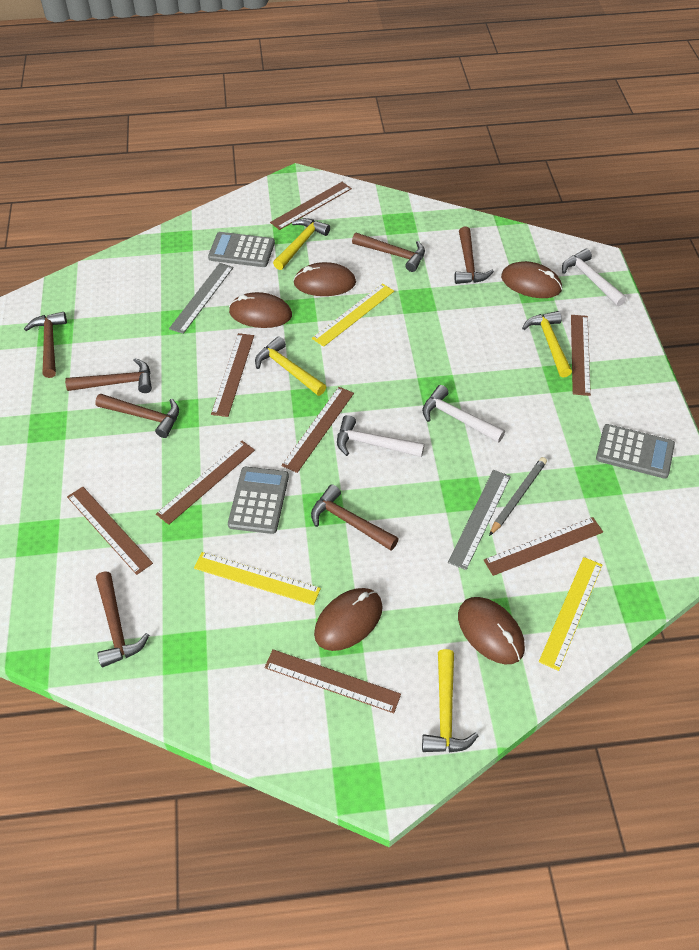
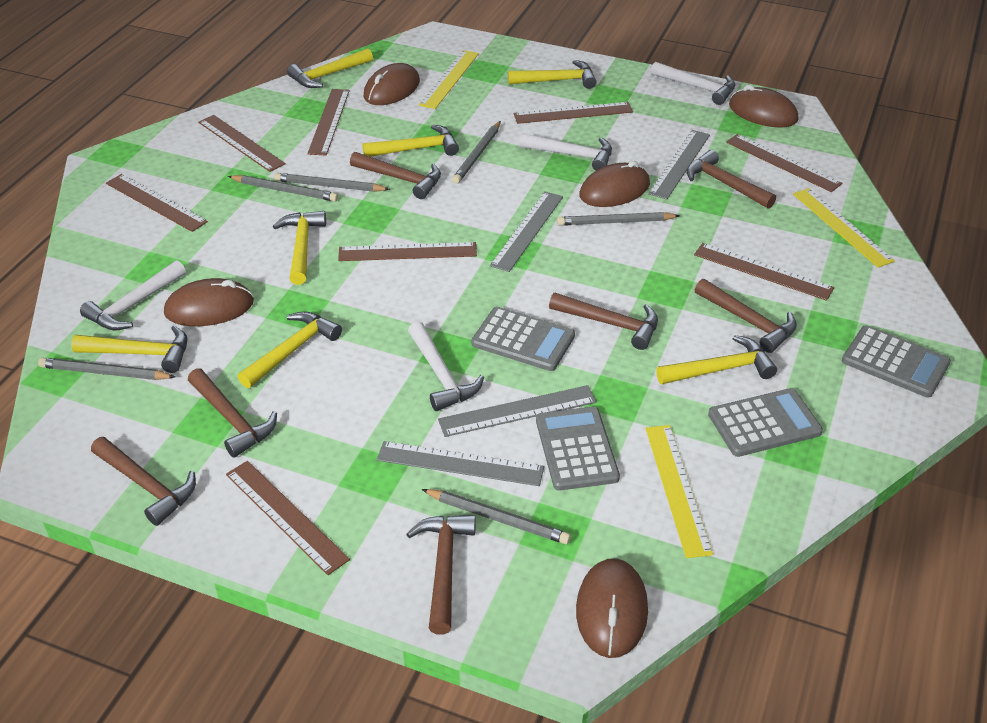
grey calculator: 3 -> 4
grey pencil: 1 -> 6
grey ruler: 2 -> 4
white hammer: 3 -> 4
yellow hammer: 4 -> 7

